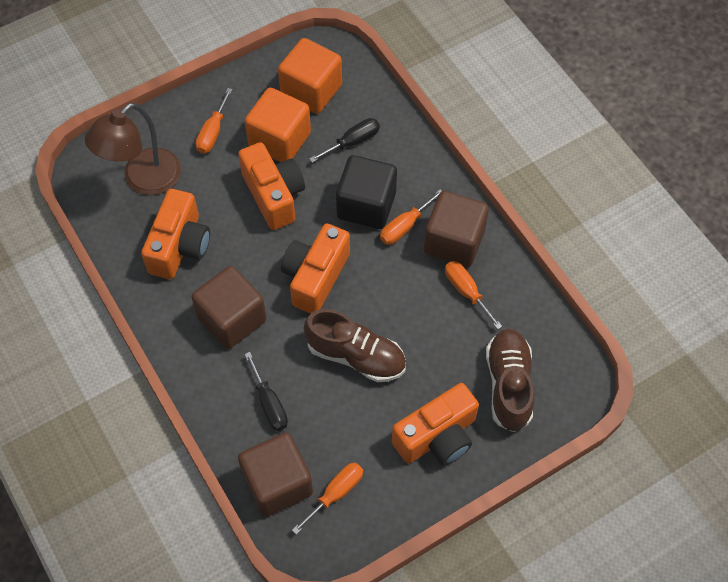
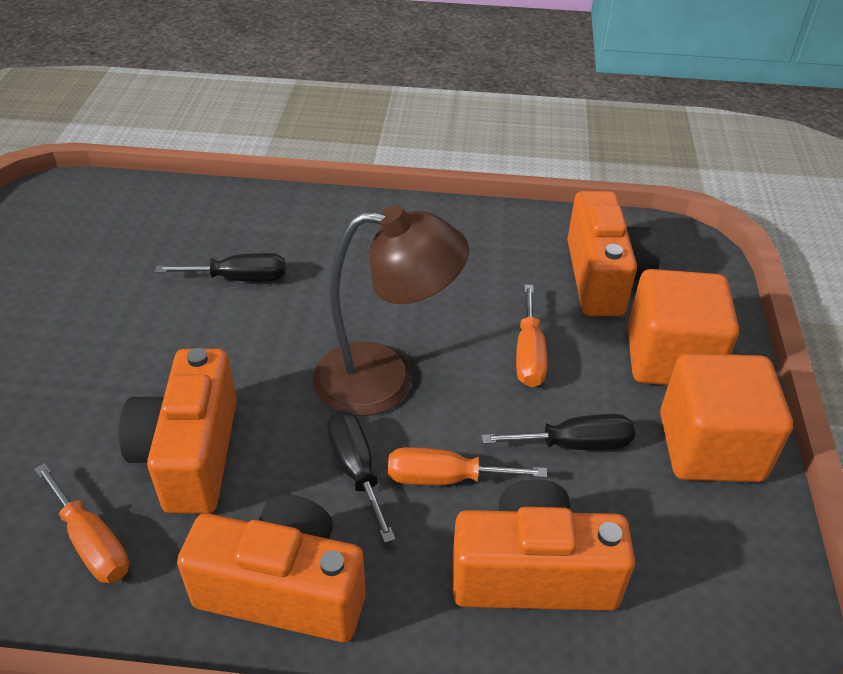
black cube: 1 -> 0
black screwdriver: 2 -> 3
brown cube: 3 -> 0
brown shoe: 2 -> 0
orange screwdriver: 4 -> 3

